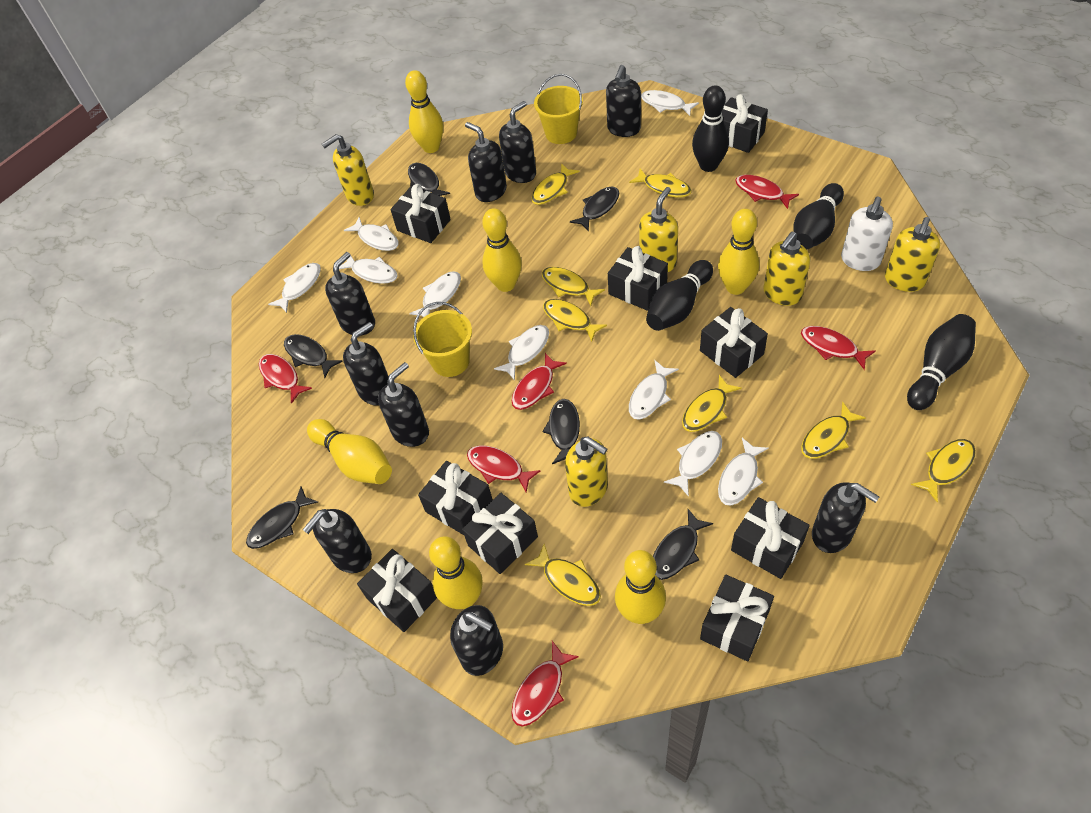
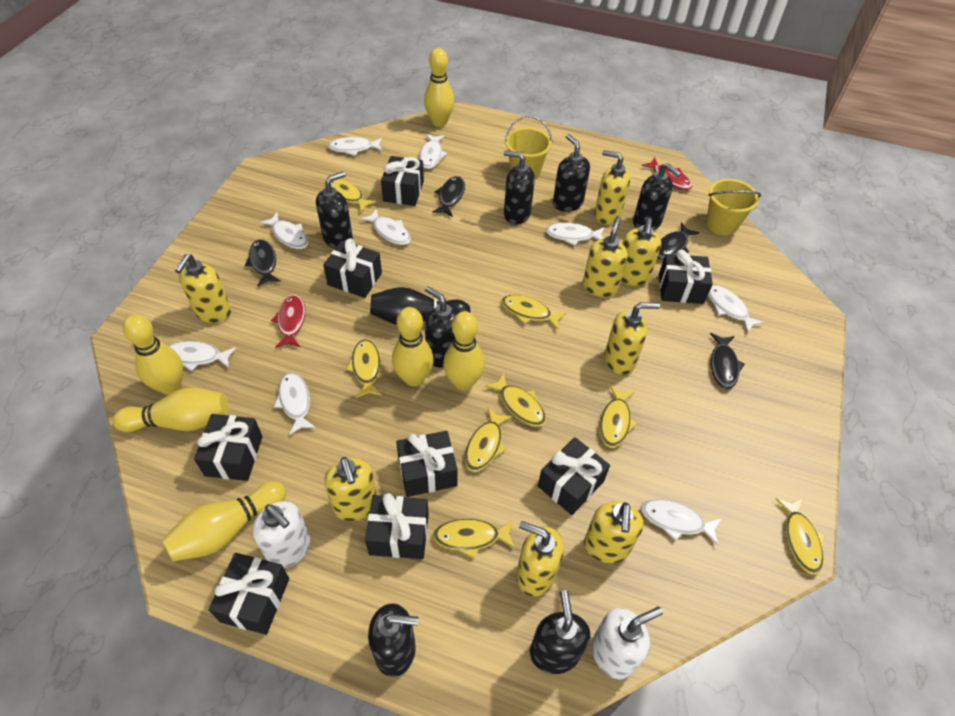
black bowling pin: 4 -> 1
black fish: 6 -> 4
black gift: 9 -> 8
black soap dispenser: 9 -> 7
red fish: 6 -> 2
white soap dispenser: 1 -> 2
yellow soap dispenser: 5 -> 8

